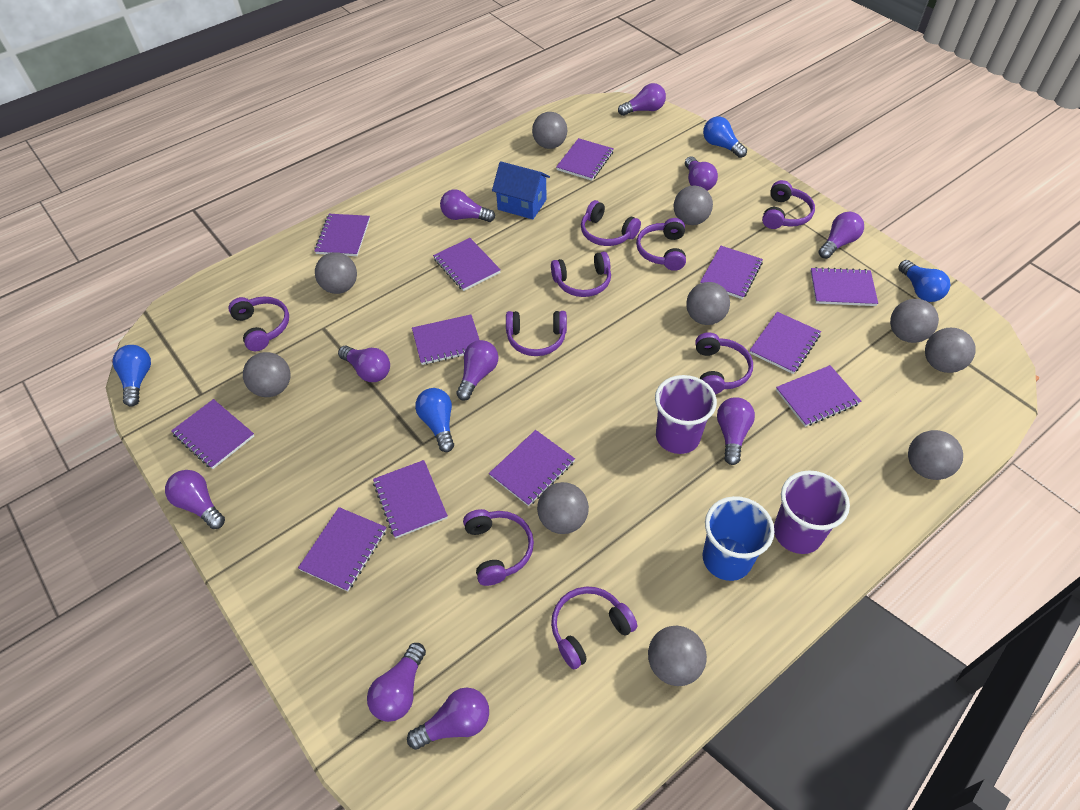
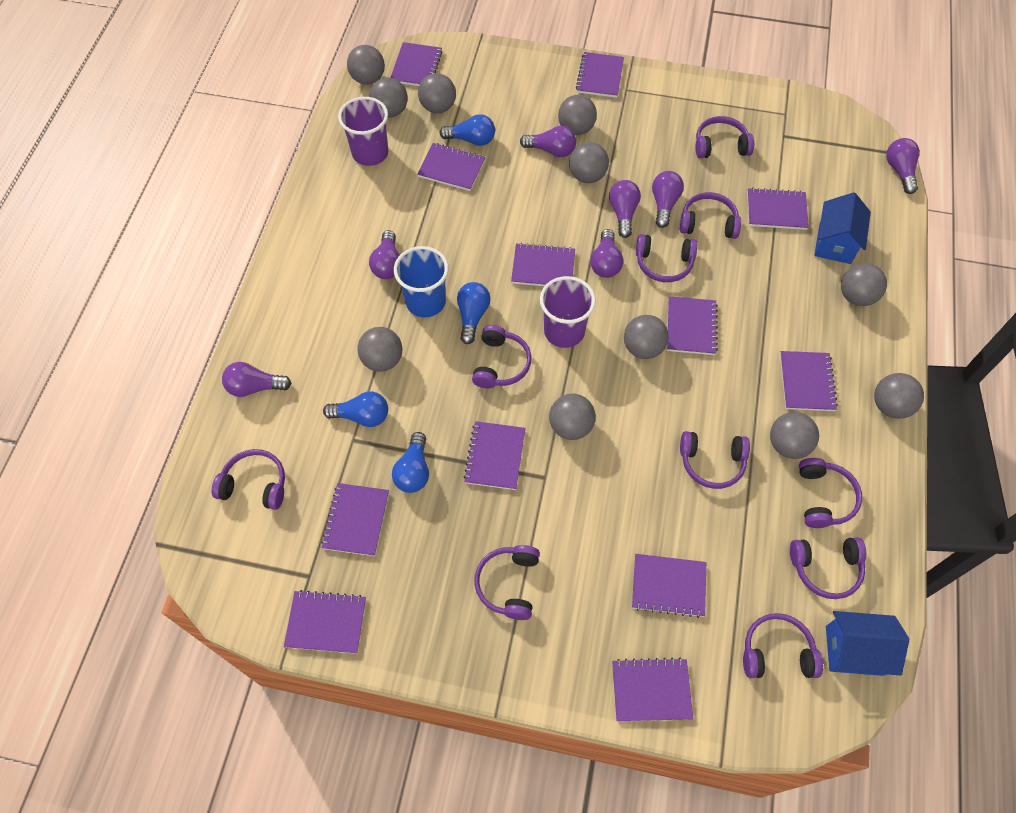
blue house: 1 -> 2
grey ball: 10 -> 11
purple headphones: 9 -> 10
purple light bulb: 10 -> 7

